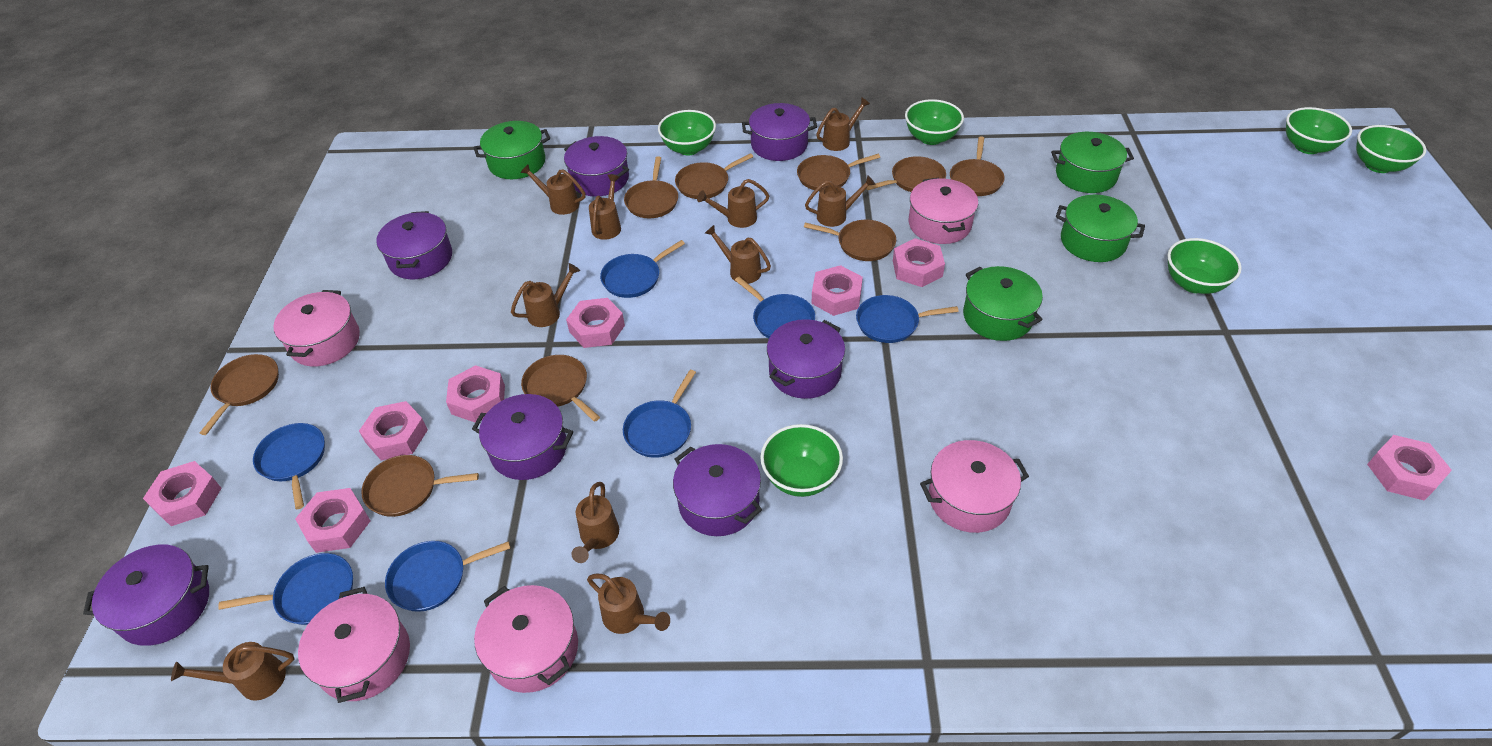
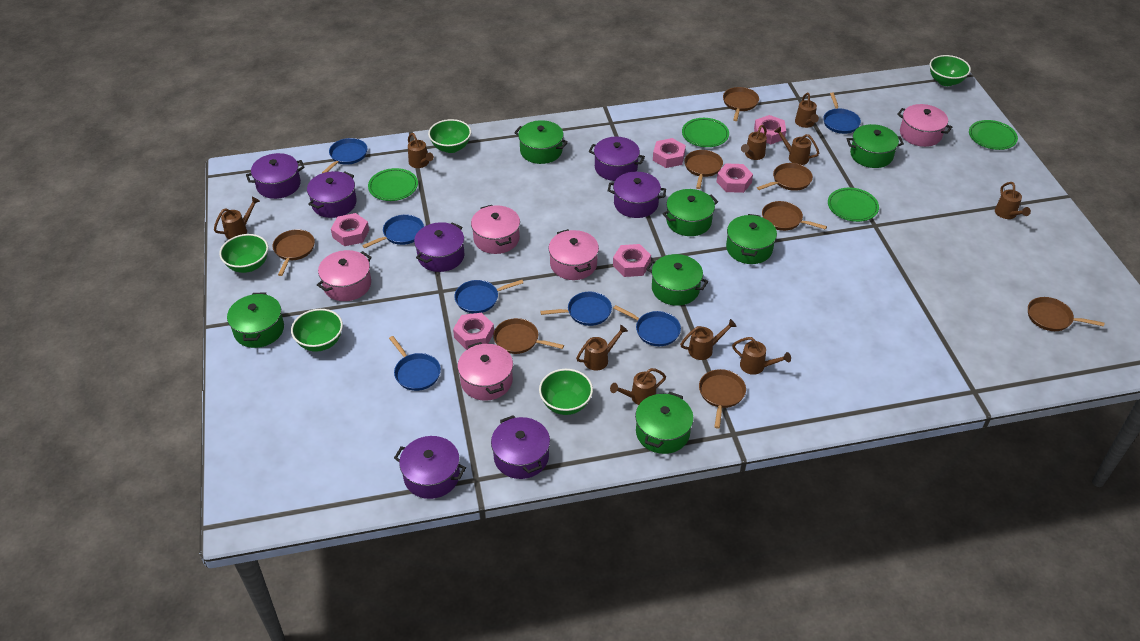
brown pan: 9 -> 8
green bowl: 6 -> 5
green plate: 0 -> 4
green pot: 4 -> 7
pink nut: 8 -> 6

